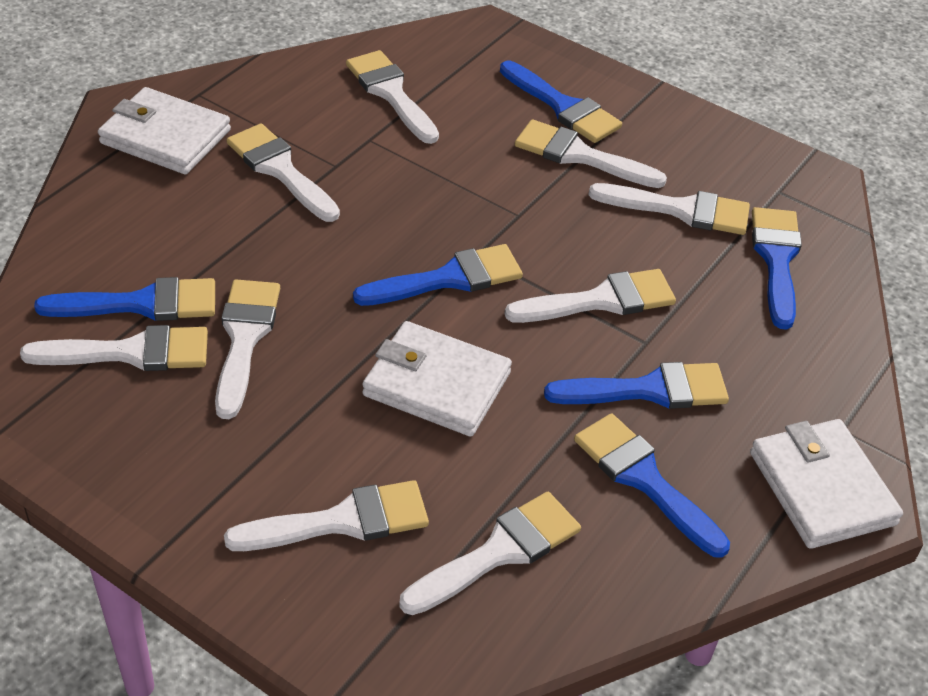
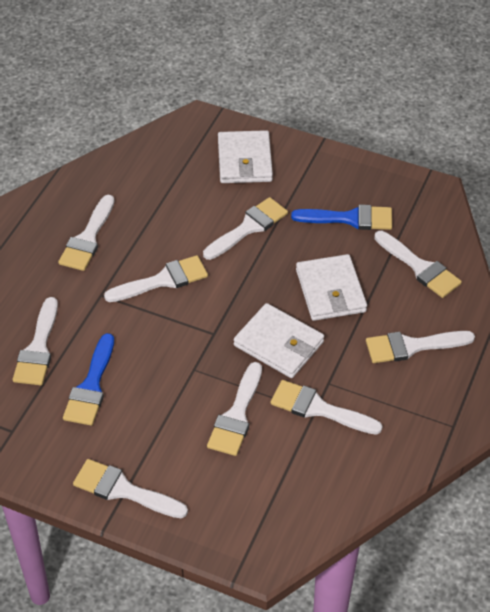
blue brush: 6 -> 2

